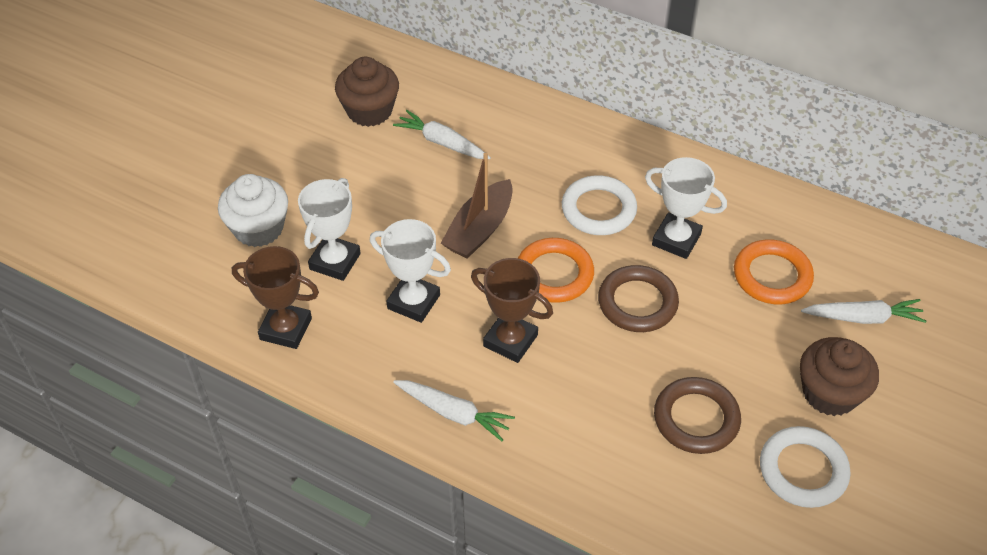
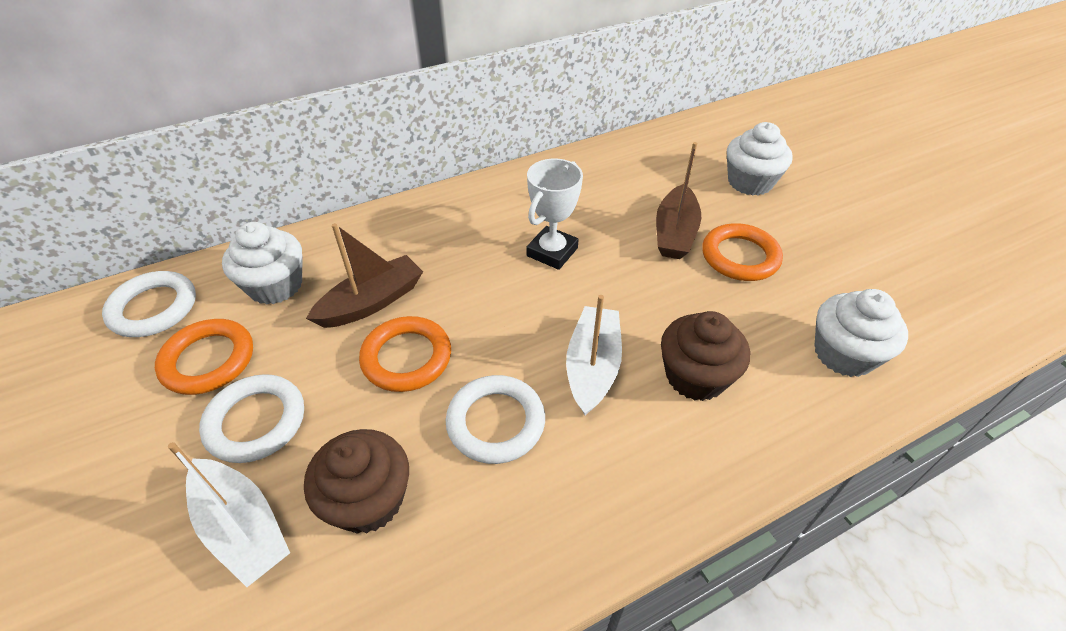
brown boat: 1 -> 2
brown ring: 2 -> 0
brown trophy: 2 -> 0
orange ring: 2 -> 3
white boat: 0 -> 2
white carrot: 3 -> 0
white cupcake: 1 -> 3
white ring: 2 -> 3
white trophy: 3 -> 1

